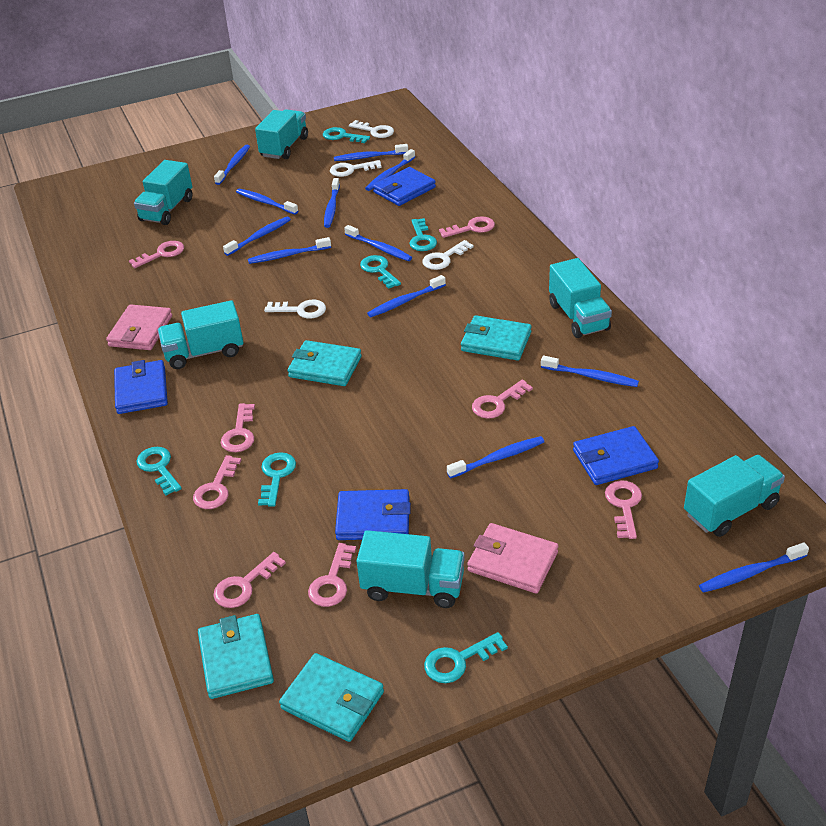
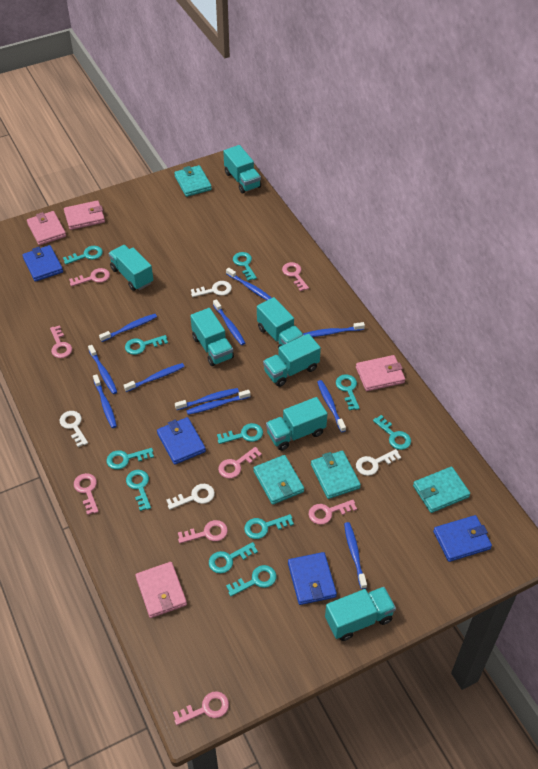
blue toothbrush: 12 -> 11
pink wallet: 2 -> 4
turquoise key: 6 -> 11
turquoise truck: 6 -> 7

